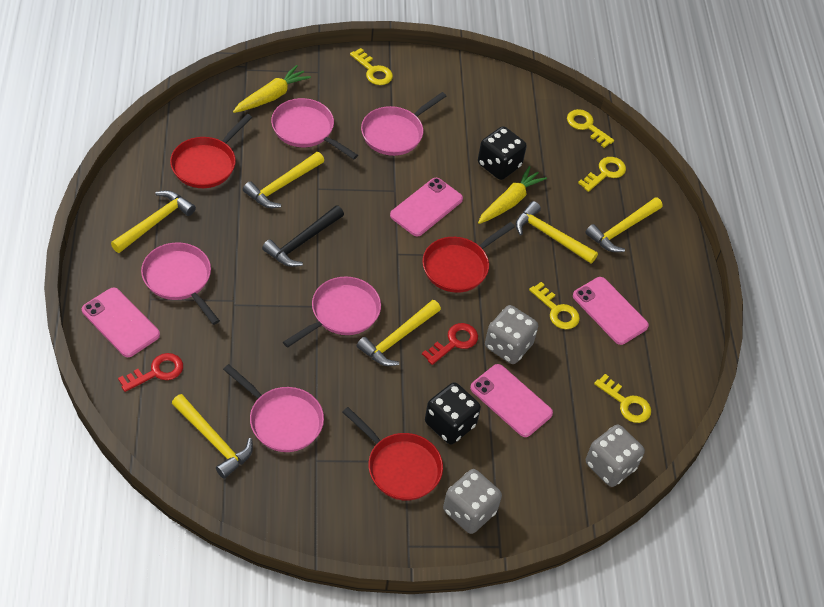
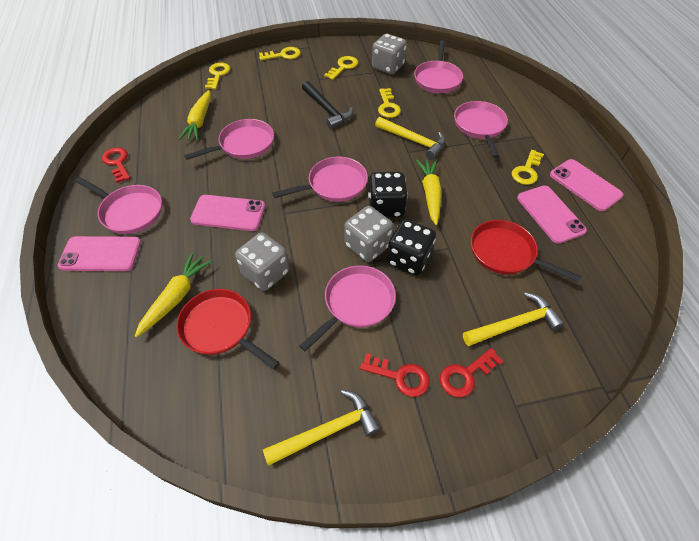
pink pan: 5 -> 6
red key: 2 -> 3
red pan: 3 -> 2
yellow carrot: 2 -> 3
yellow hammer: 6 -> 3

